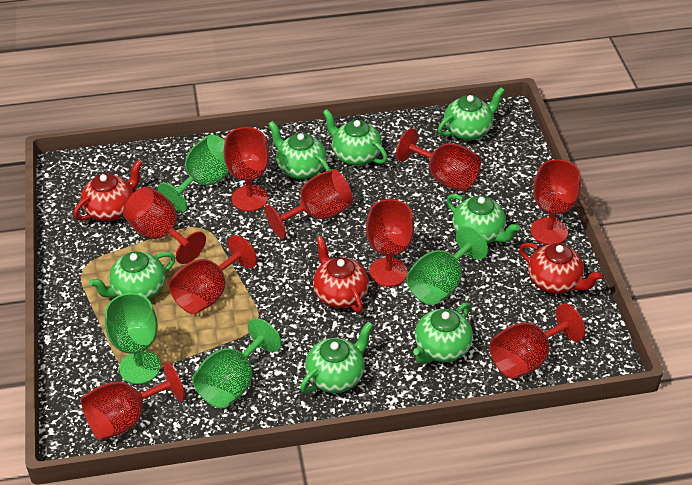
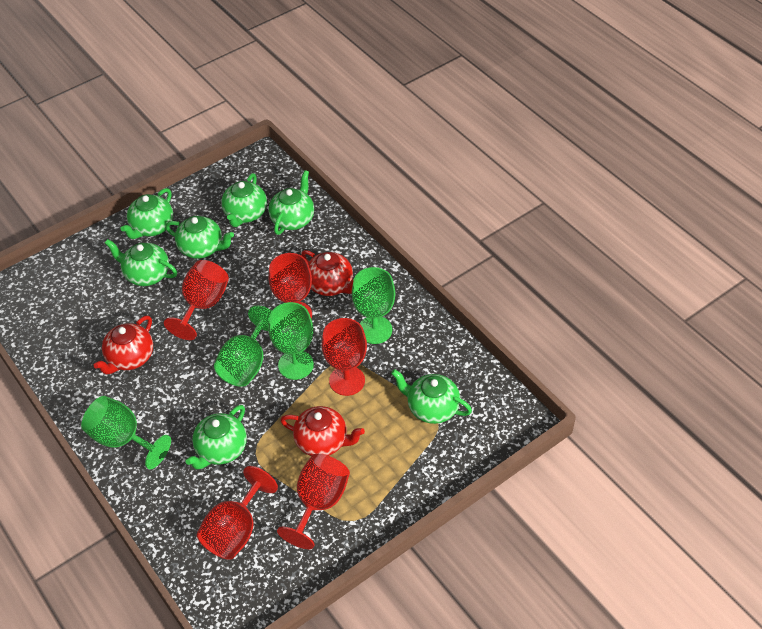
red goblet: 9 -> 5

